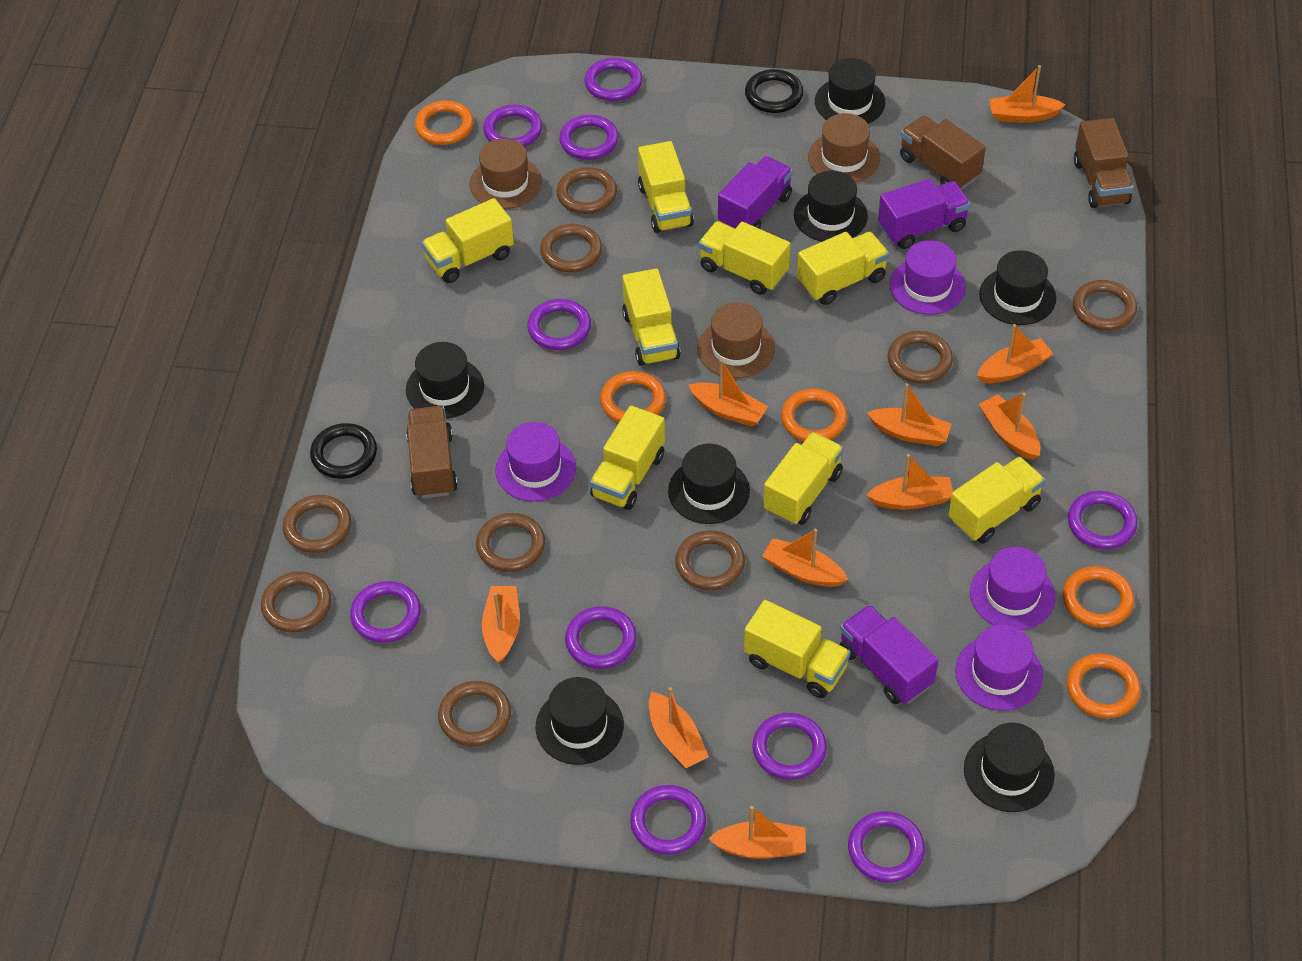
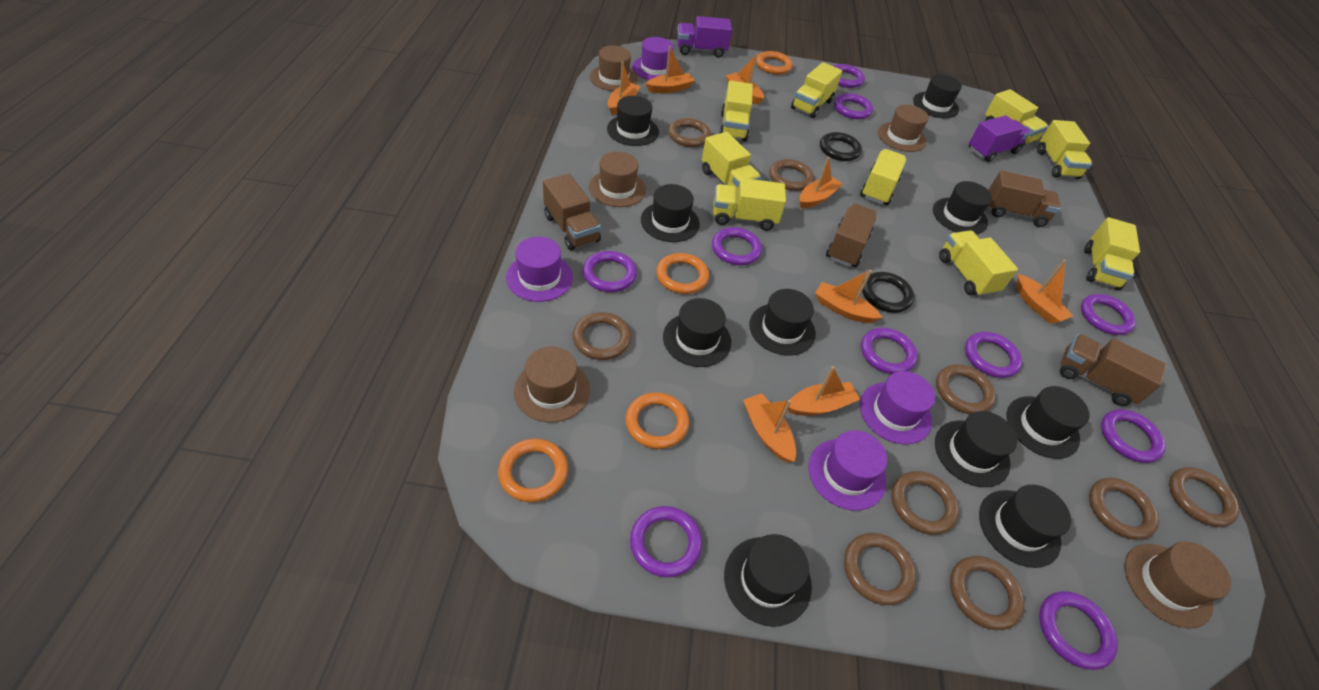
black hat: 7 -> 10
brown hat: 3 -> 5
brown truck: 3 -> 4
orange boat: 10 -> 8
orange ring: 5 -> 4
purple truck: 3 -> 2

